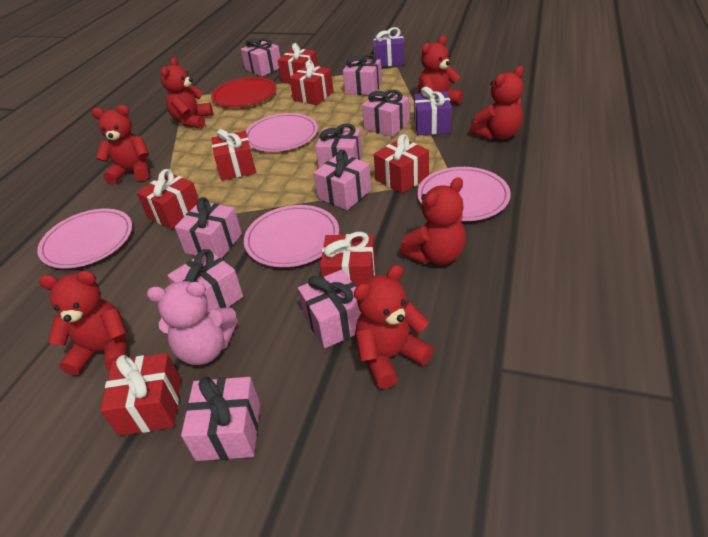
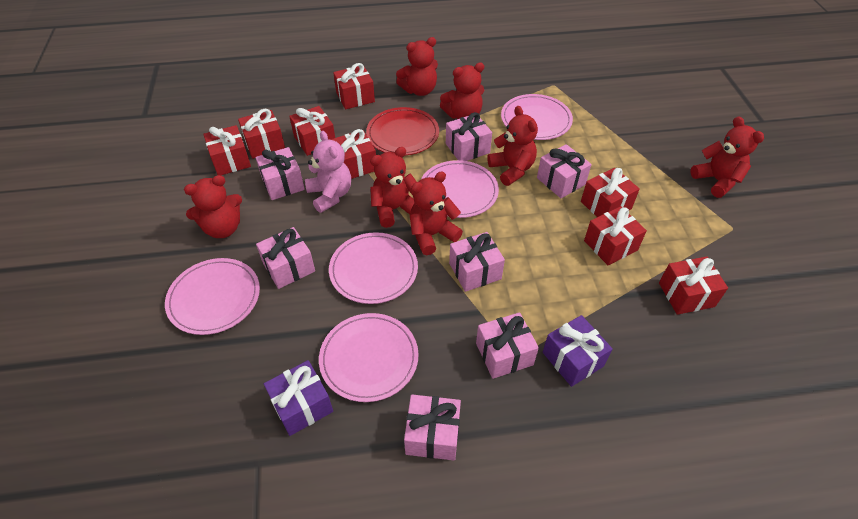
pink gift: 9 -> 7
pink plate: 4 -> 5
red gift: 7 -> 8

